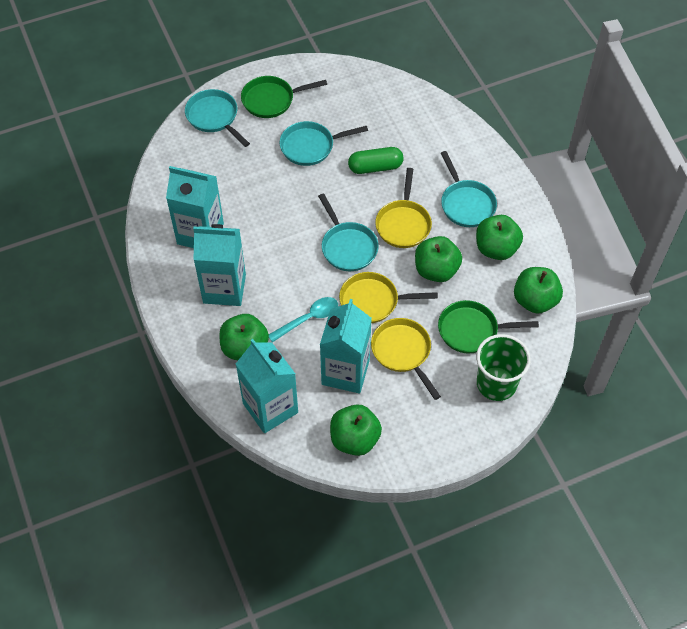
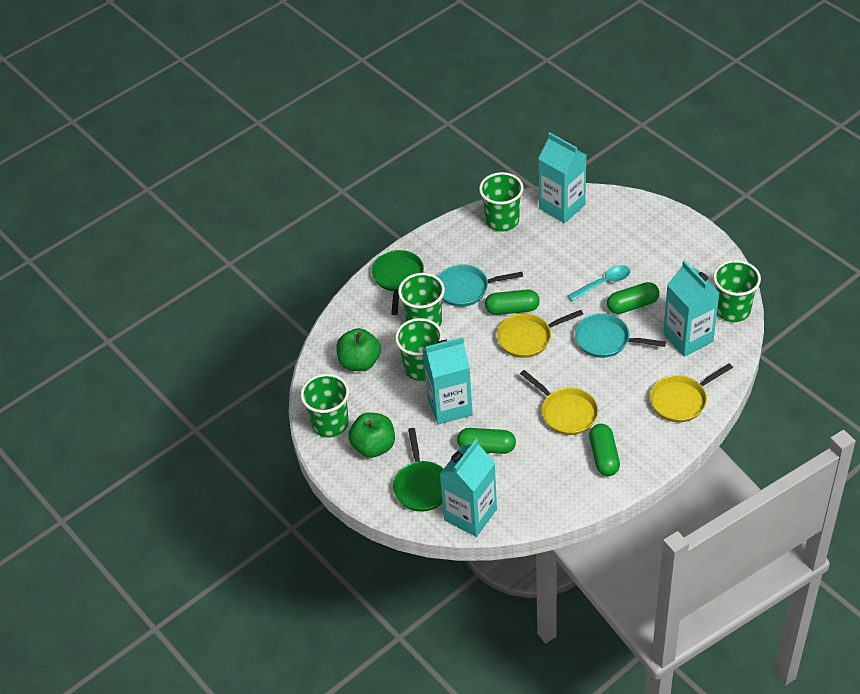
green apple: 5 -> 2
green capsule: 1 -> 4
green cup: 1 -> 5
turquoise pan: 4 -> 2

